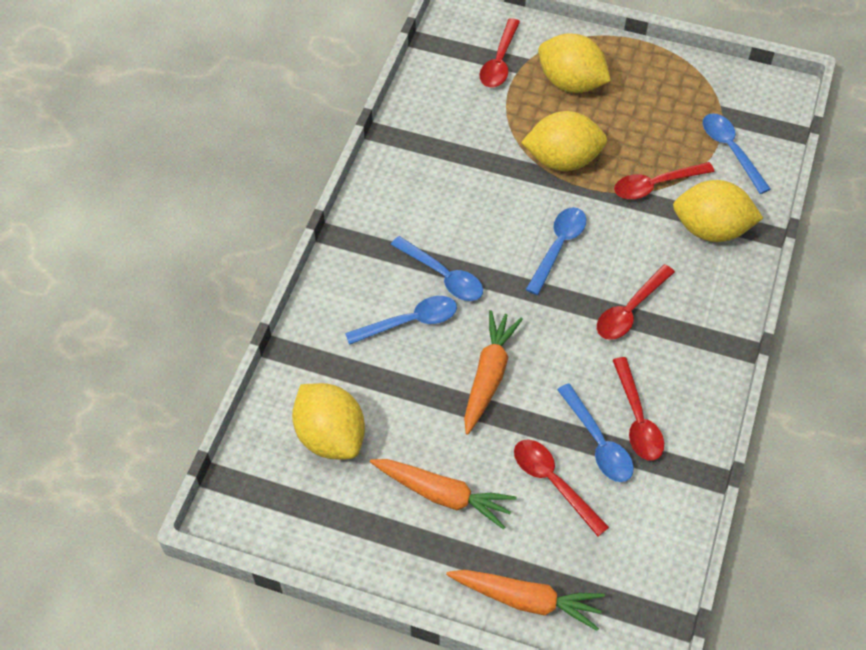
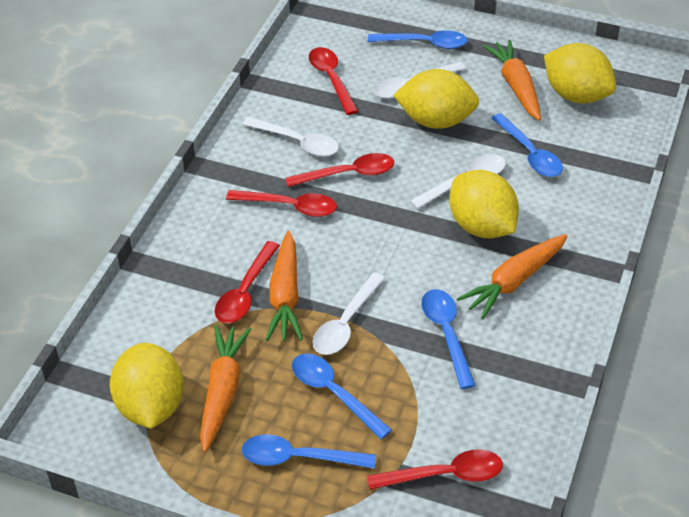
orange carrot: 3 -> 4
white spoon: 0 -> 4

